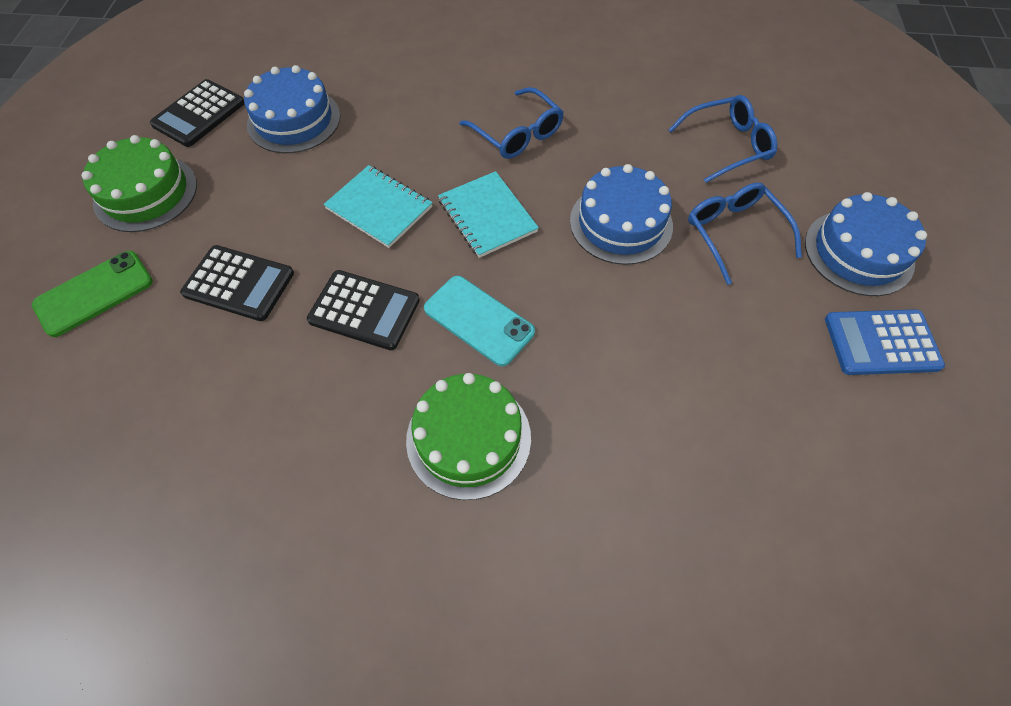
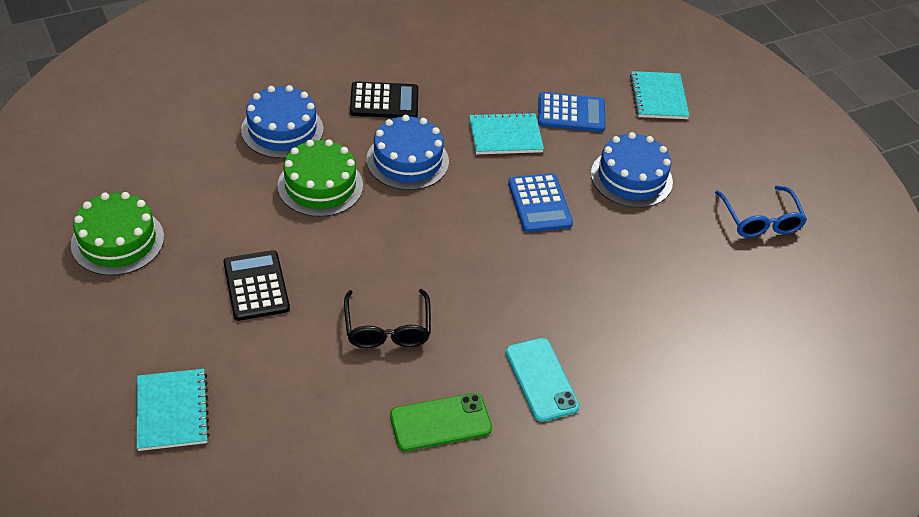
black calculator: 3 -> 2
black glasses: 0 -> 1
blue calculator: 1 -> 2
blue glasses: 3 -> 1
turquoise notebook: 2 -> 3

